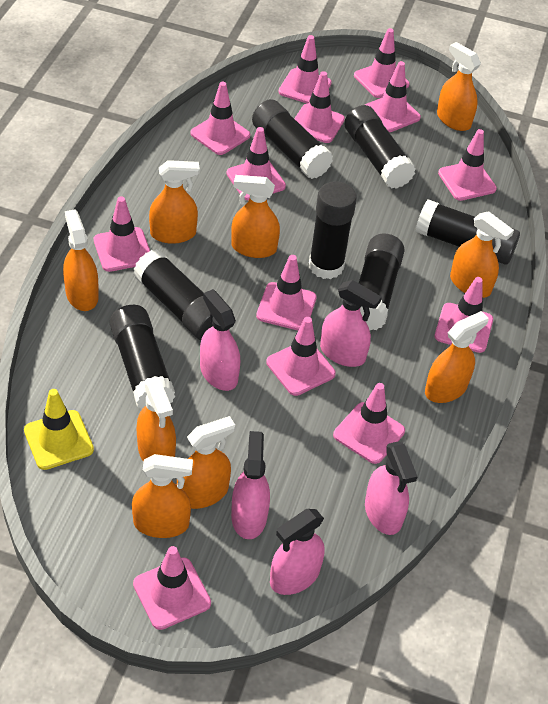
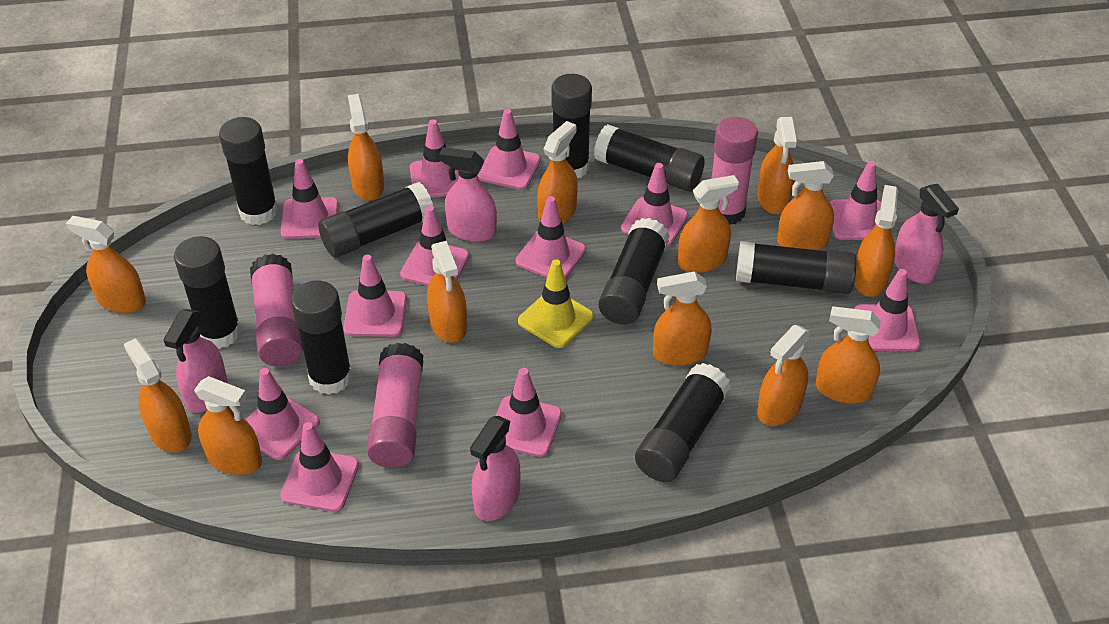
black glue stick: 7 -> 9
orange spray bottle: 9 -> 13
pink glue stick: 0 -> 3
pink spray bottle: 5 -> 4
pink traffic cone: 13 -> 12

